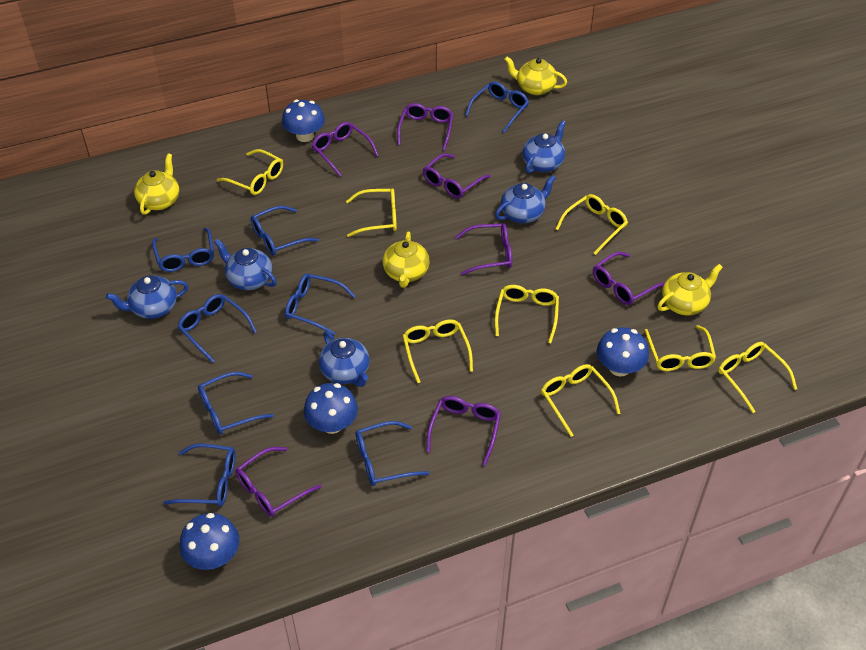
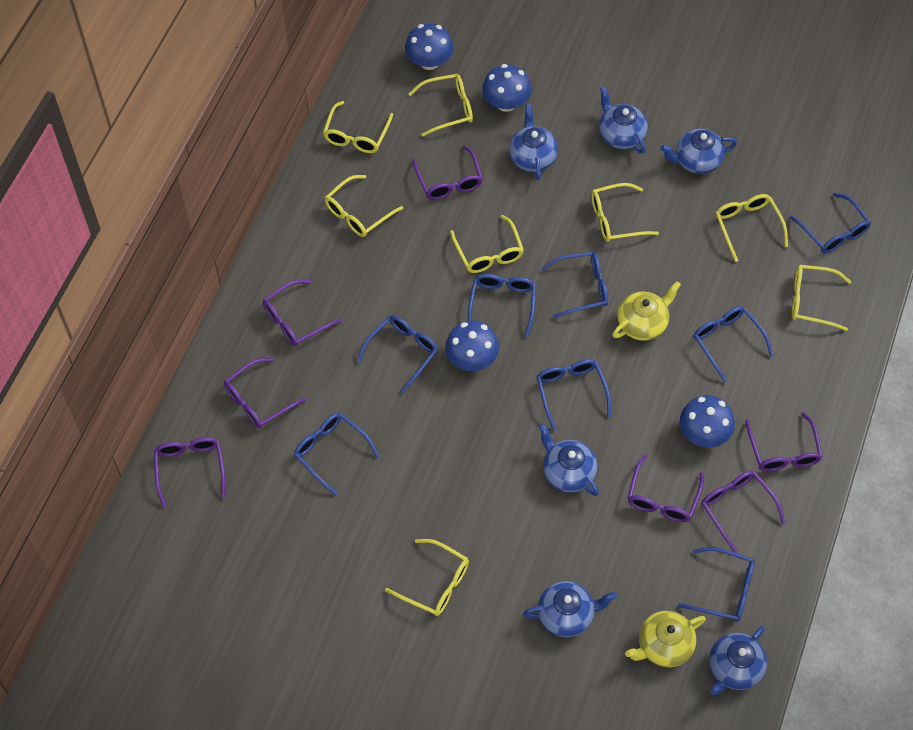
blue teapot: 5 -> 6
yellow teapot: 4 -> 2

